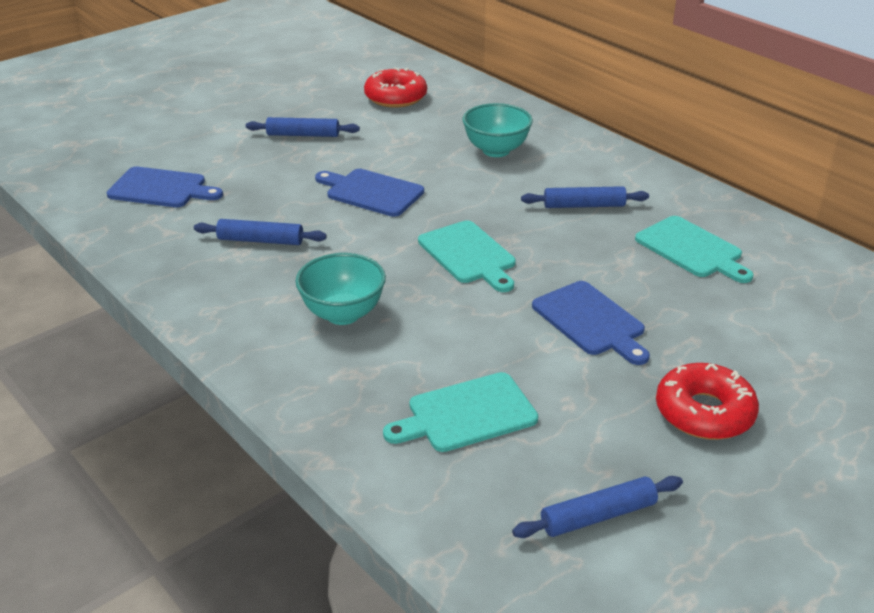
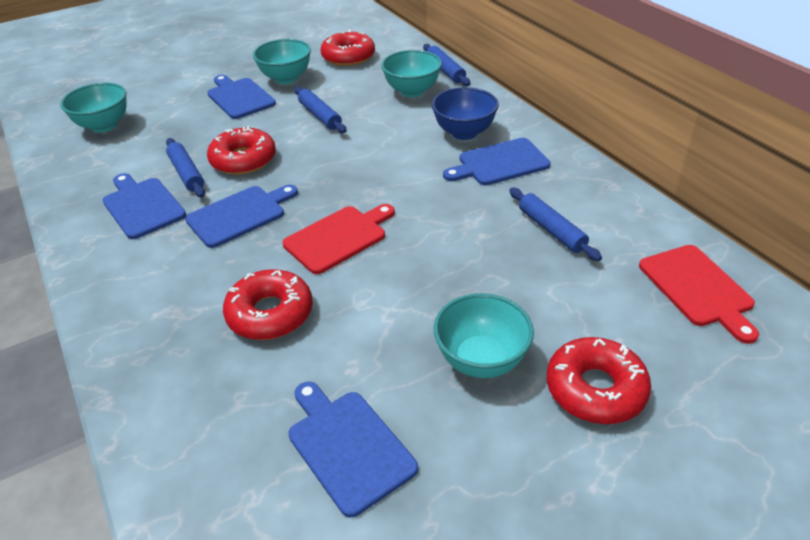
blue bowl: 0 -> 1
blue cutting board: 3 -> 5
red cutting board: 0 -> 2
red donut: 2 -> 4
turquoise bowl: 2 -> 4
turquoise cutting board: 3 -> 0

